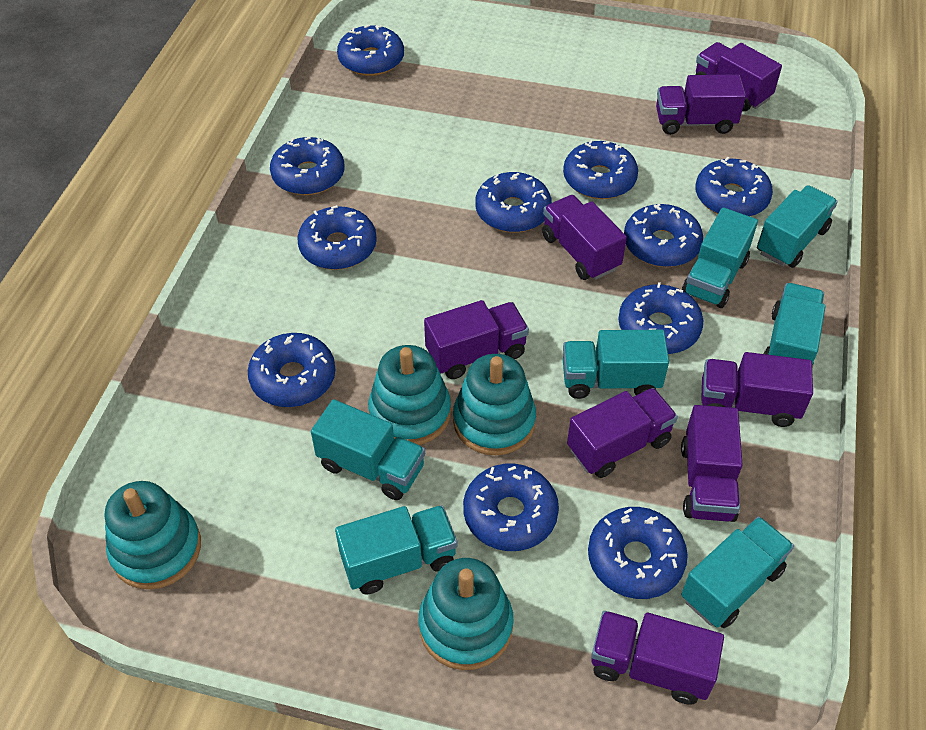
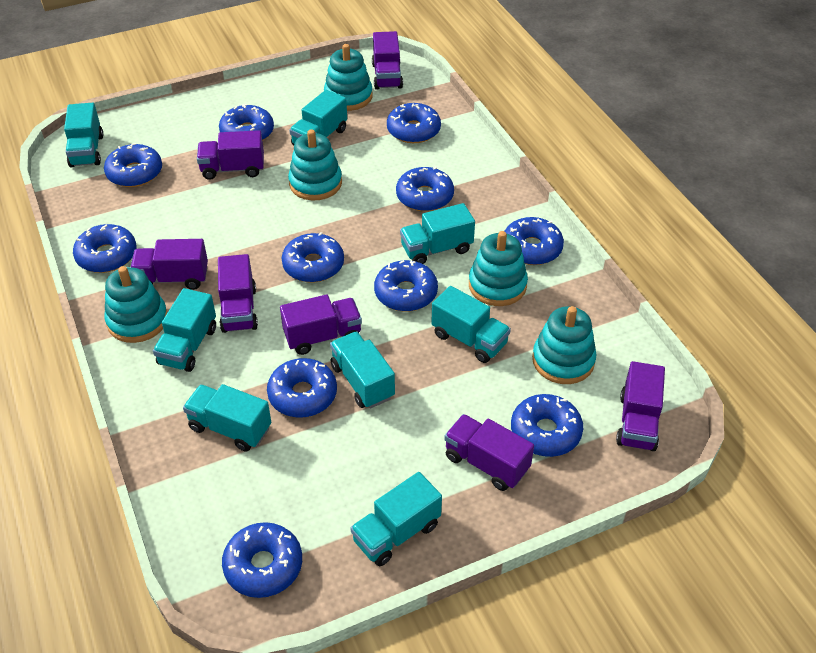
purple truck: 8 -> 7
turquoise stacking toy: 4 -> 5
turquoise truck: 7 -> 8

